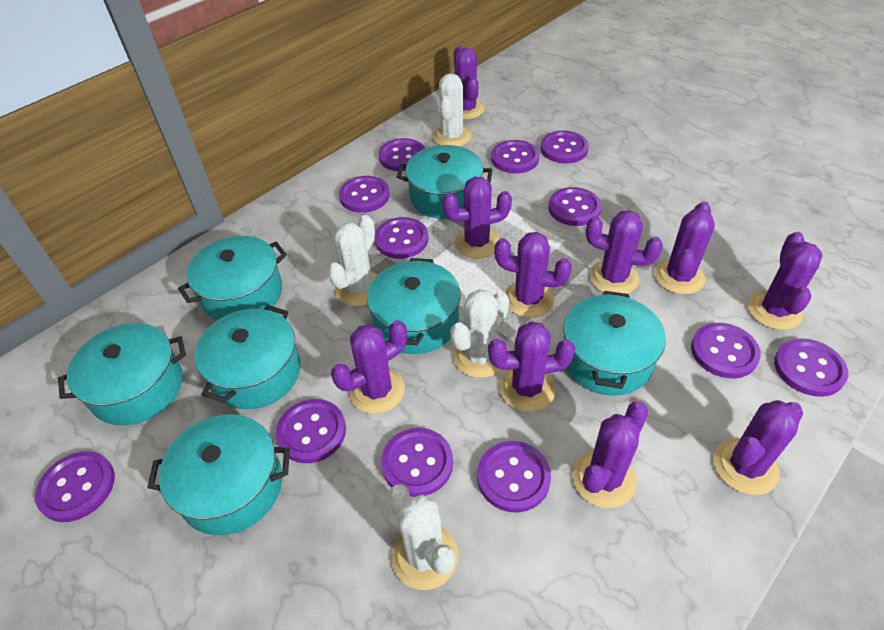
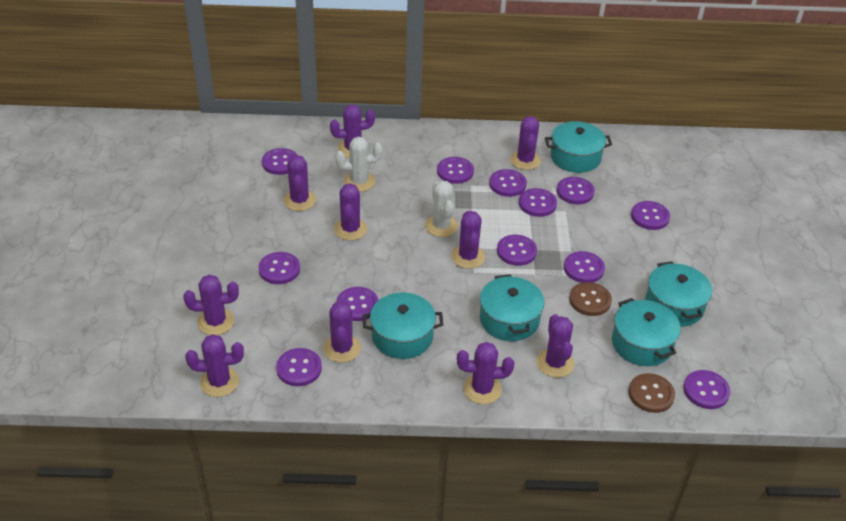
brown button: 0 -> 2
turquoise pot: 7 -> 5
white cactus: 4 -> 2

